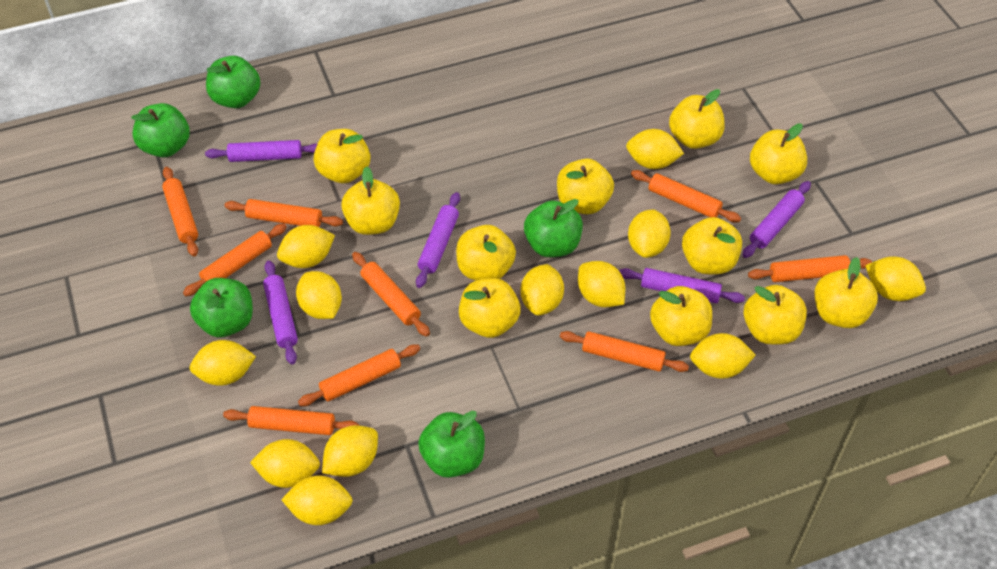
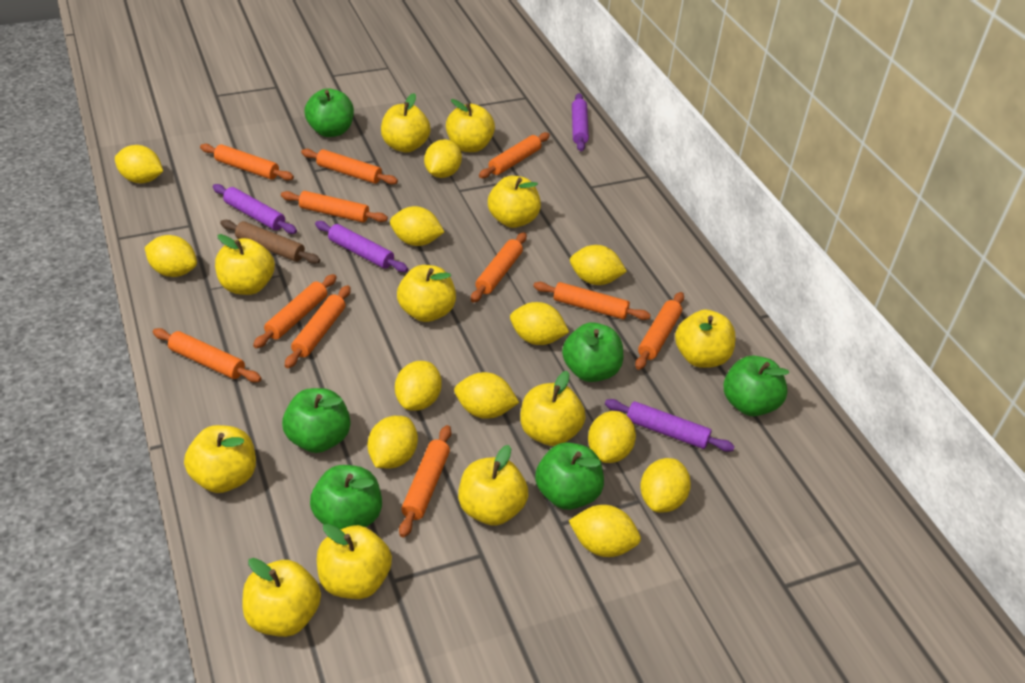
brown rolling pin: 0 -> 1
green apple: 5 -> 6
orange rolling pin: 9 -> 11
purple rolling pin: 5 -> 4

